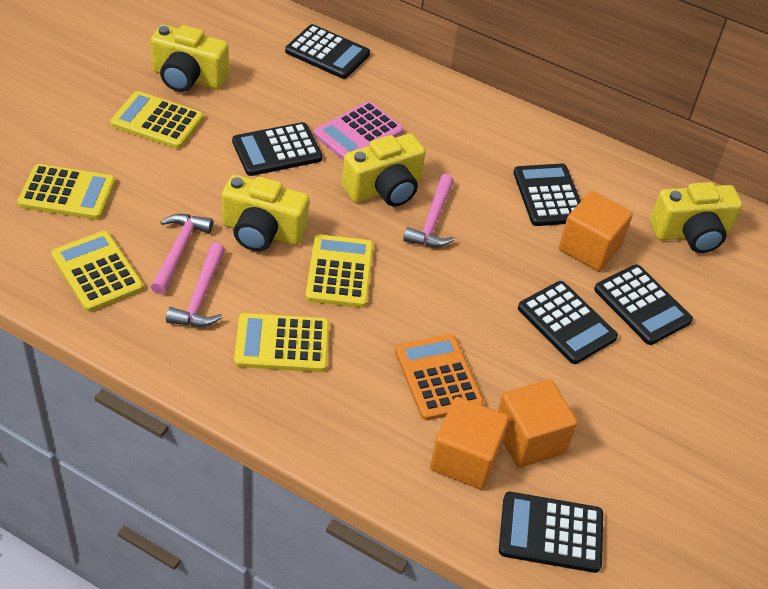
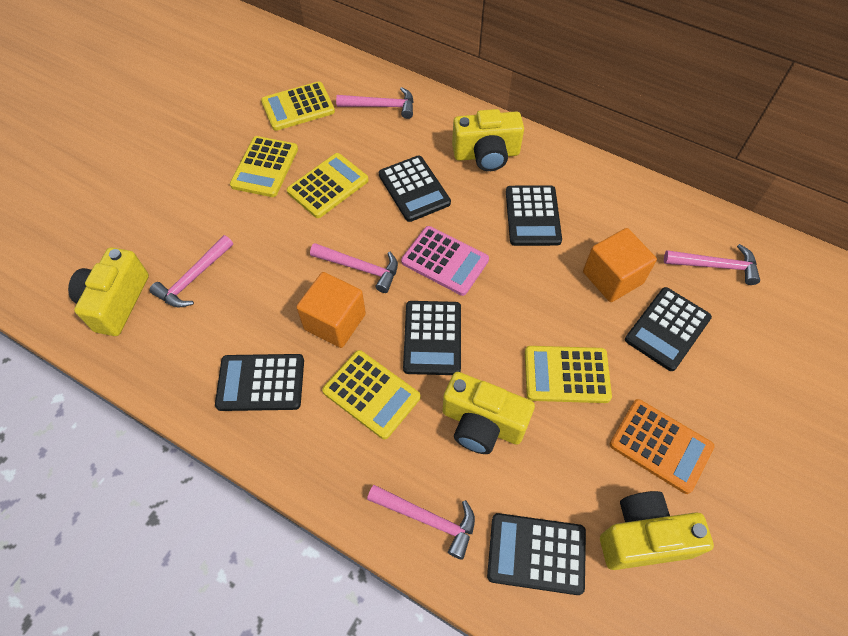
orange cube: 3 -> 2
pink hammer: 3 -> 5

